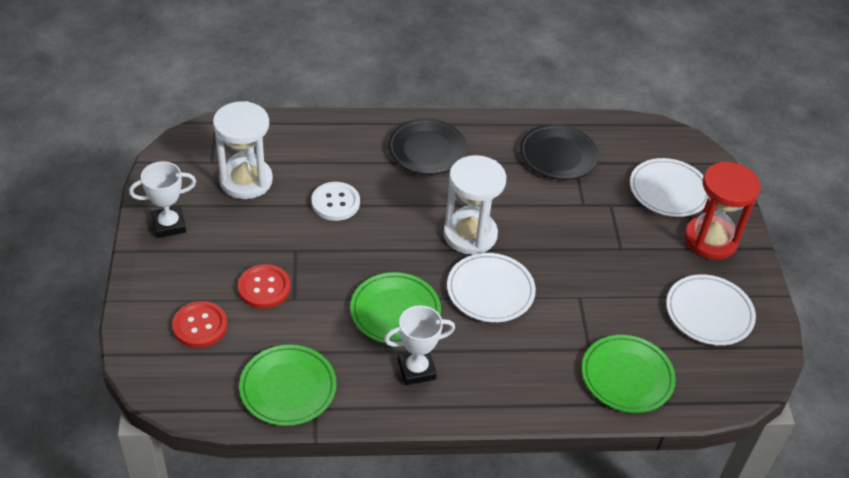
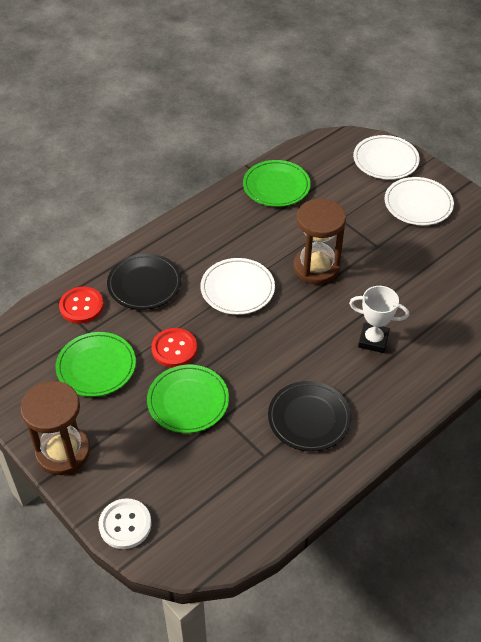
brown hourglass: 0 -> 2
red hourglass: 1 -> 0
white hourglass: 2 -> 0
white trophy: 2 -> 1

